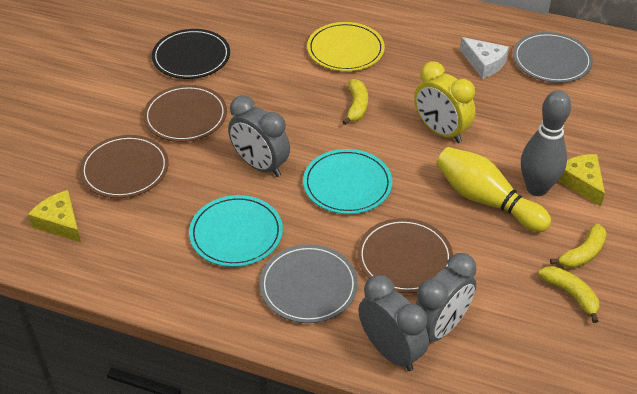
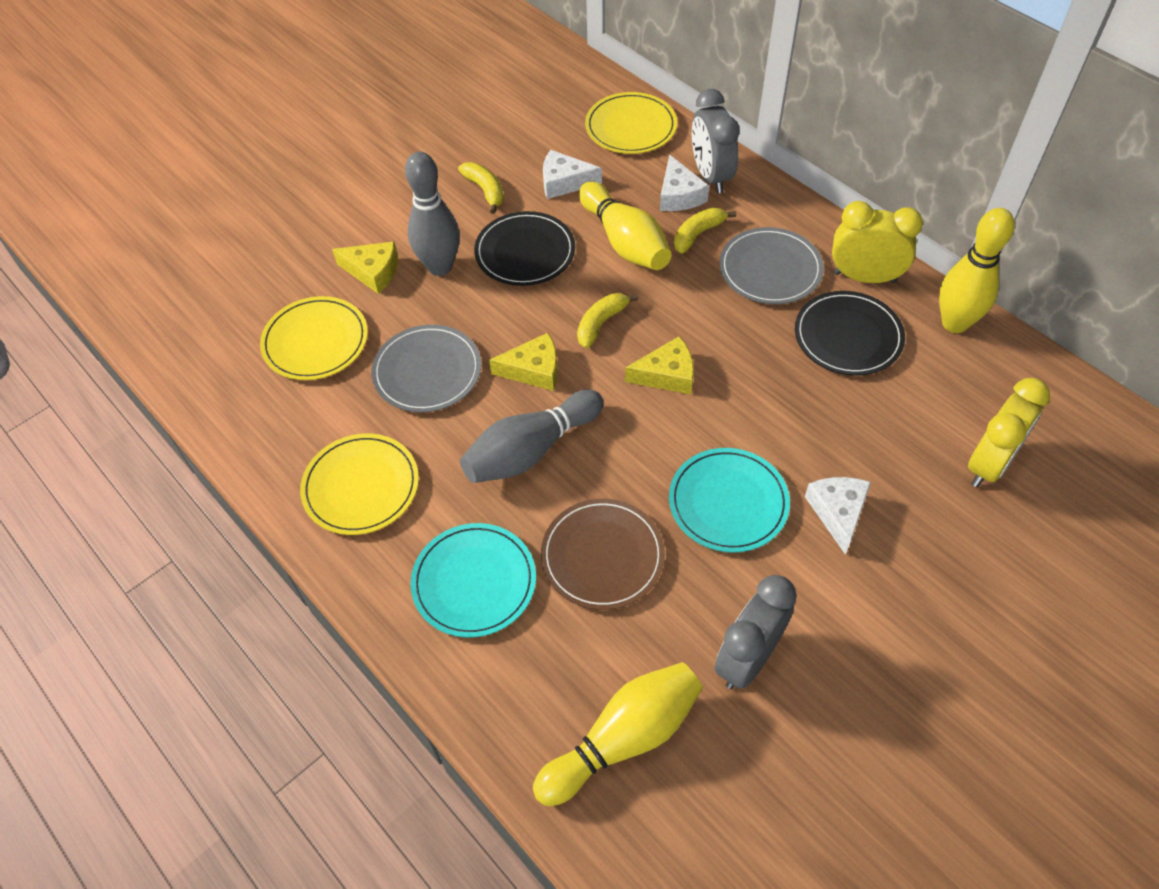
black plate: 1 -> 2
brown plate: 3 -> 1
grey bowling pin: 1 -> 2
grey clock: 3 -> 2
white cheese: 1 -> 3
yellow bowling pin: 1 -> 3
yellow cheese: 2 -> 3
yellow clock: 1 -> 2
yellow plate: 1 -> 3

